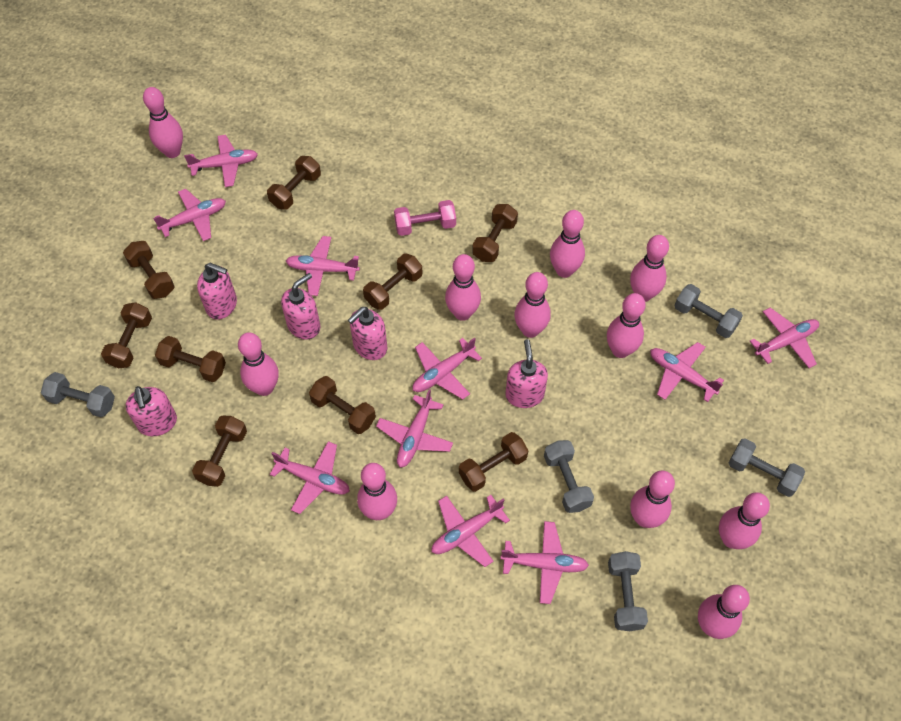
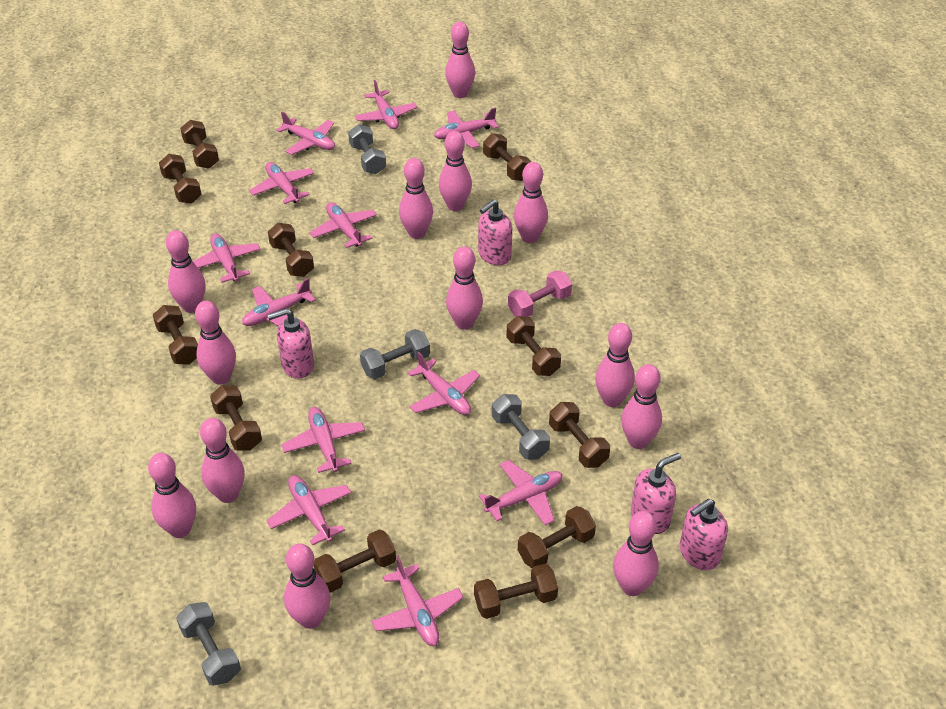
brown dumbbell: 9 -> 11
grey dumbbell: 5 -> 4
pink bowling pin: 11 -> 13
pink plane: 10 -> 12
pink soap dispenser: 5 -> 4

